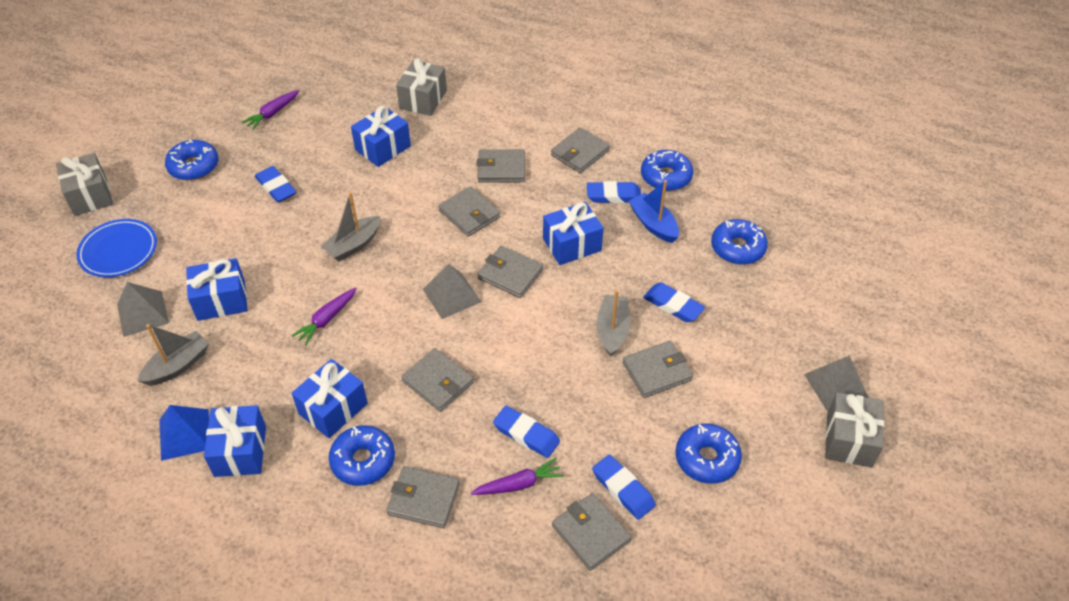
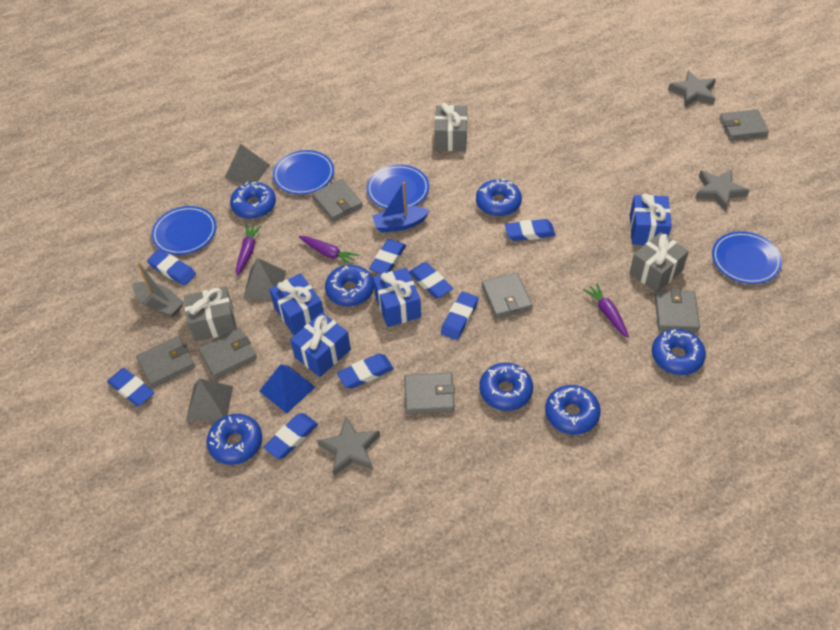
blue donut: 5 -> 7
blue eraser: 5 -> 8
blue gift: 5 -> 4
blue plate: 1 -> 4
grey boat: 3 -> 1
grey star: 0 -> 3
grey wallet: 8 -> 7

